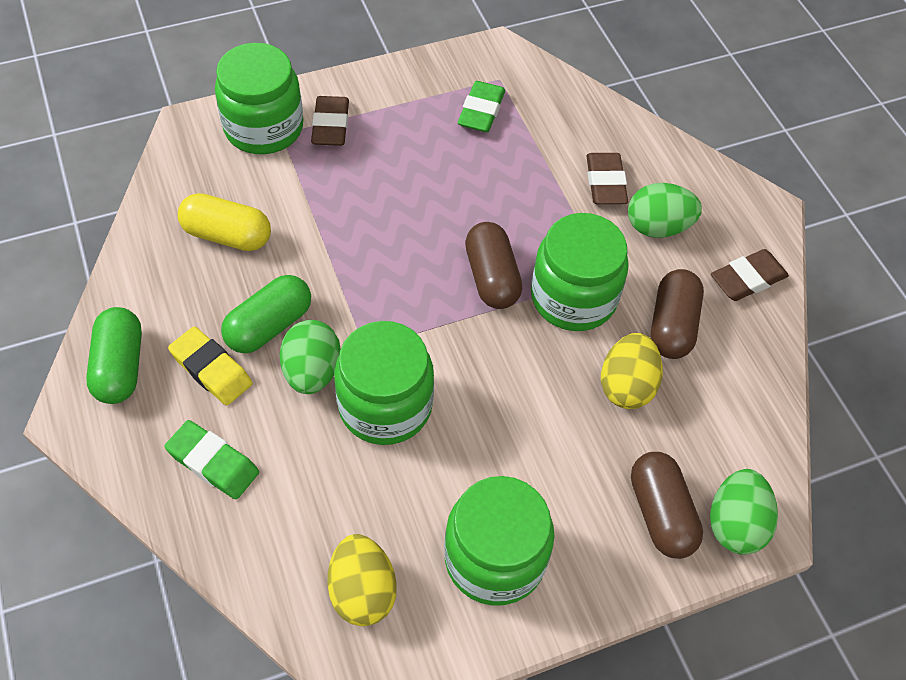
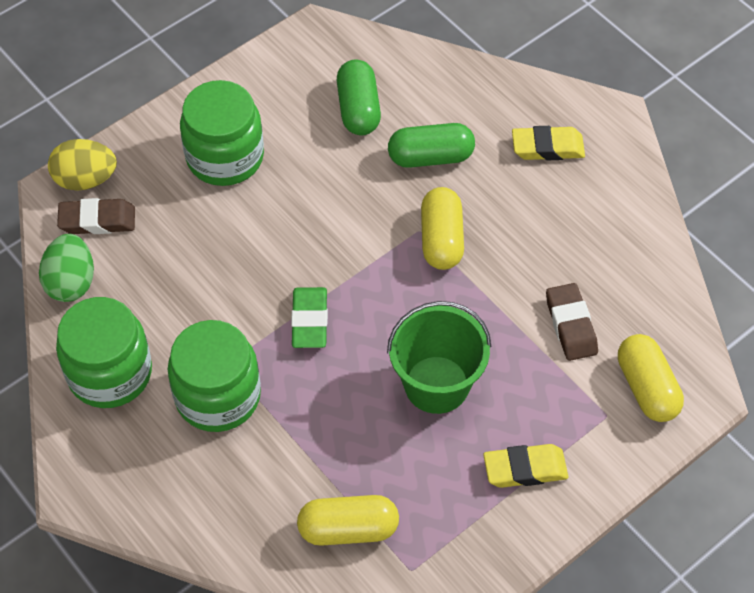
brown capsule: 3 -> 0
brown eraser: 3 -> 2
green bucket: 0 -> 1
green egg: 3 -> 1
green eraser: 2 -> 1
green jar: 4 -> 3
yellow capsule: 1 -> 3
yellow egg: 2 -> 1
yellow eraser: 1 -> 2

